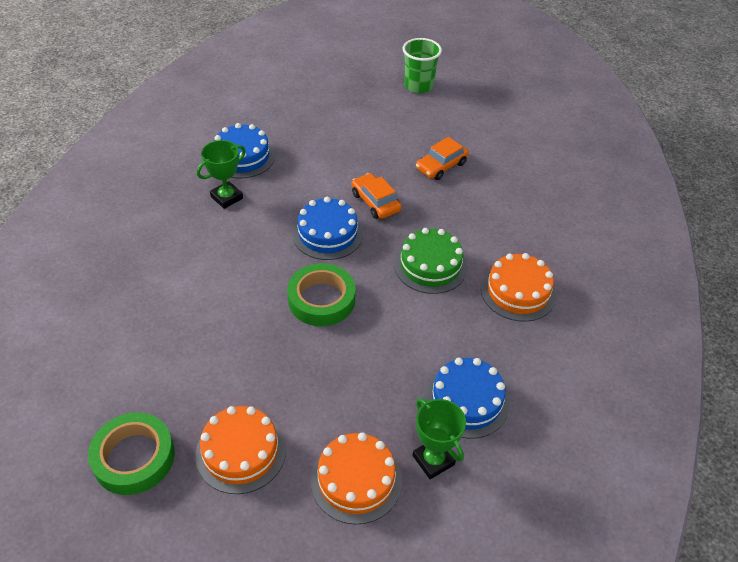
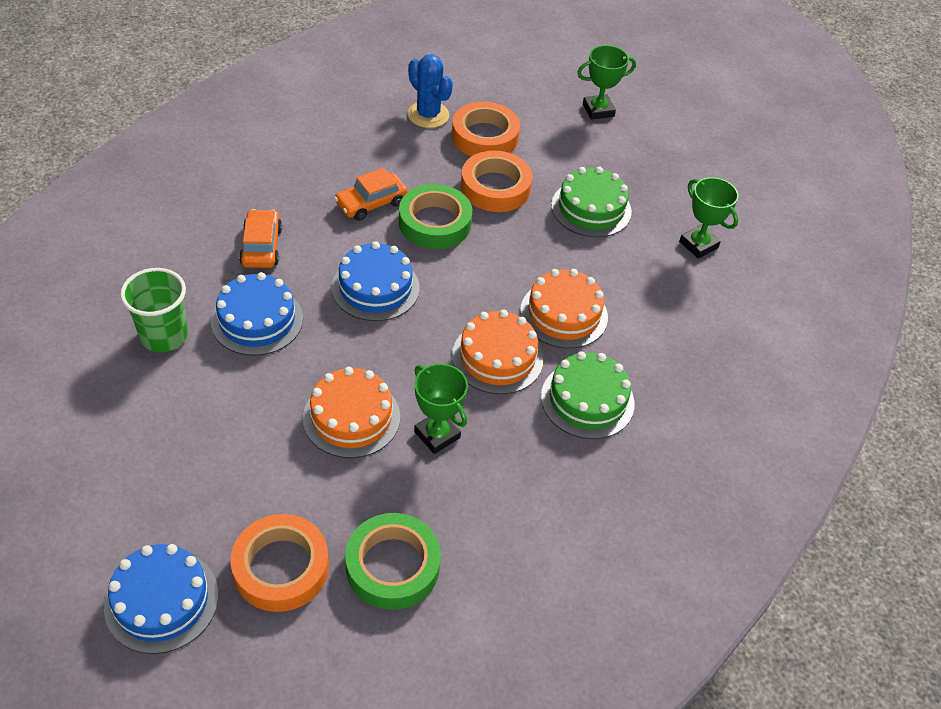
blue cactus: 0 -> 1
green cake: 1 -> 2
green trophy: 2 -> 3
orange tape: 0 -> 3

